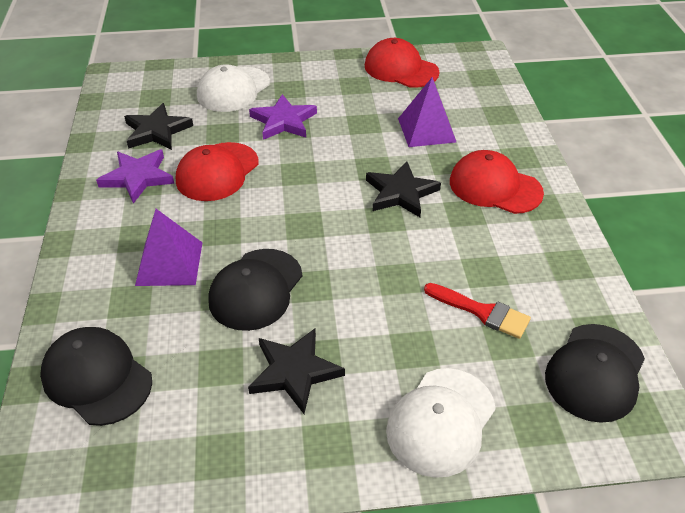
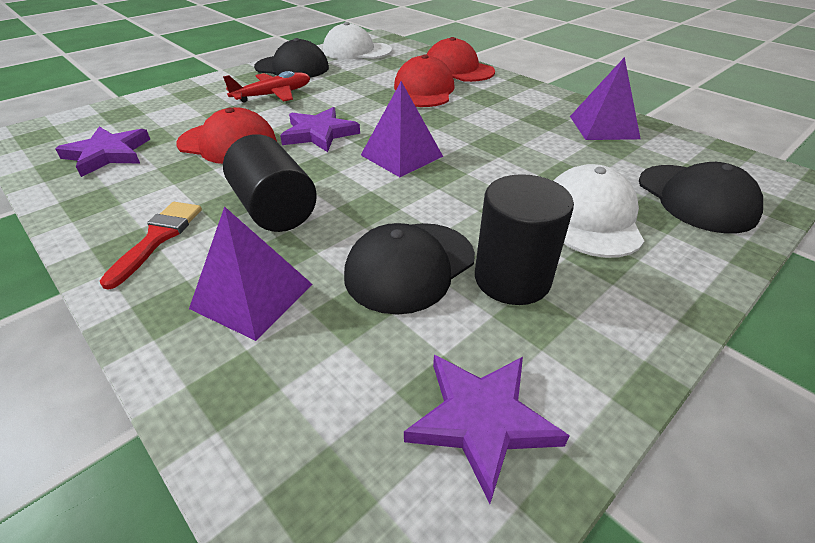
black cylinder: 0 -> 2
black star: 3 -> 0
purple pyramid: 2 -> 3
purple star: 2 -> 3
red plane: 0 -> 1

